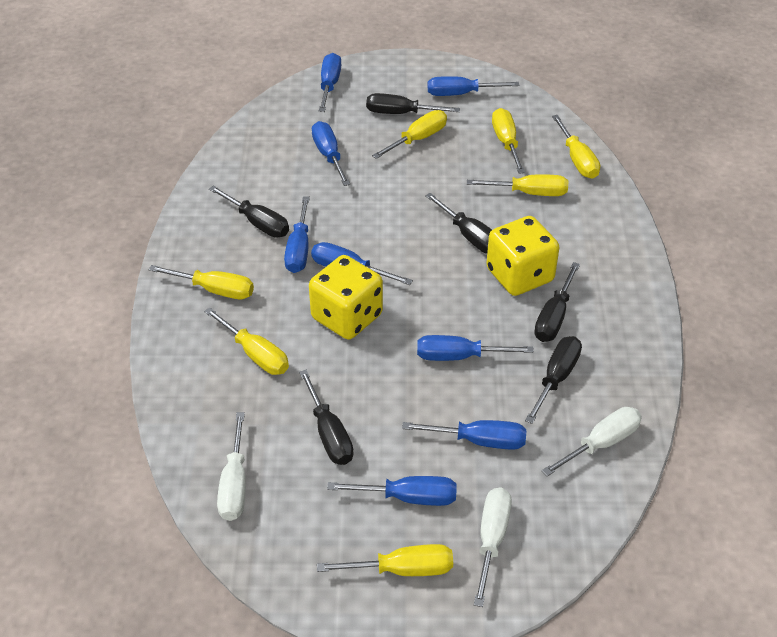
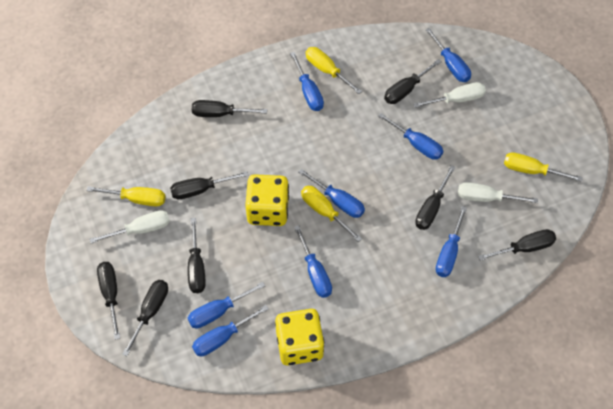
black screwdriver: 6 -> 8
yellow screwdriver: 7 -> 4

